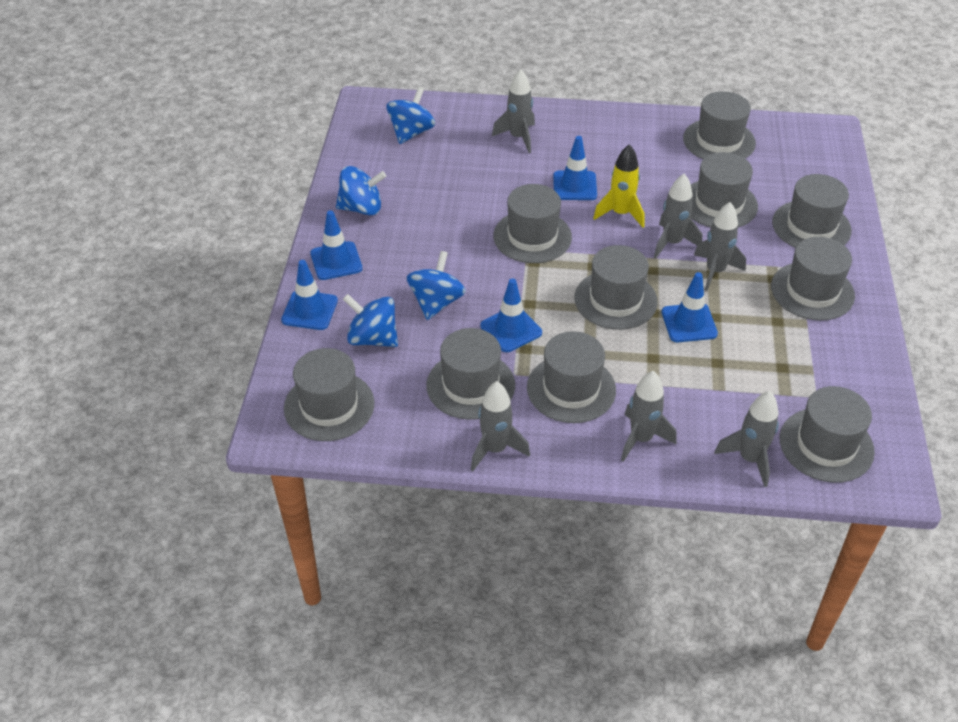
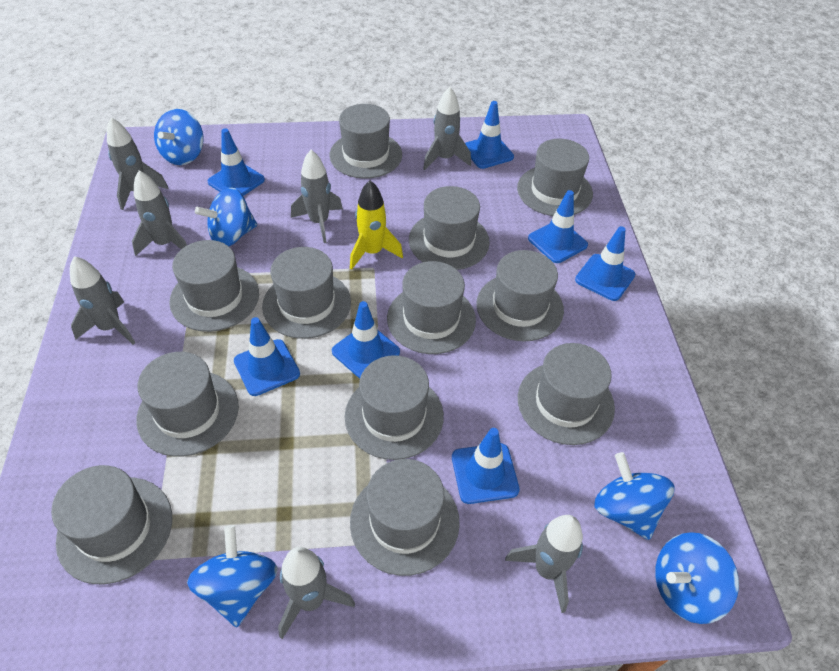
blue spinning top: 4 -> 5
blue traffic cone: 5 -> 7
grey hat: 10 -> 12
grey rocket: 6 -> 7

